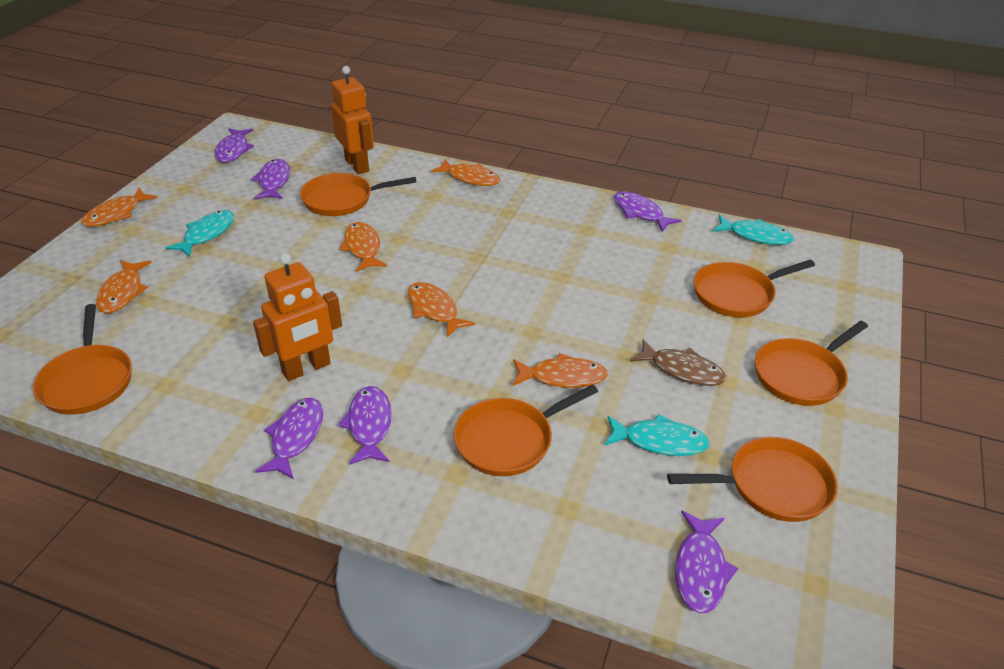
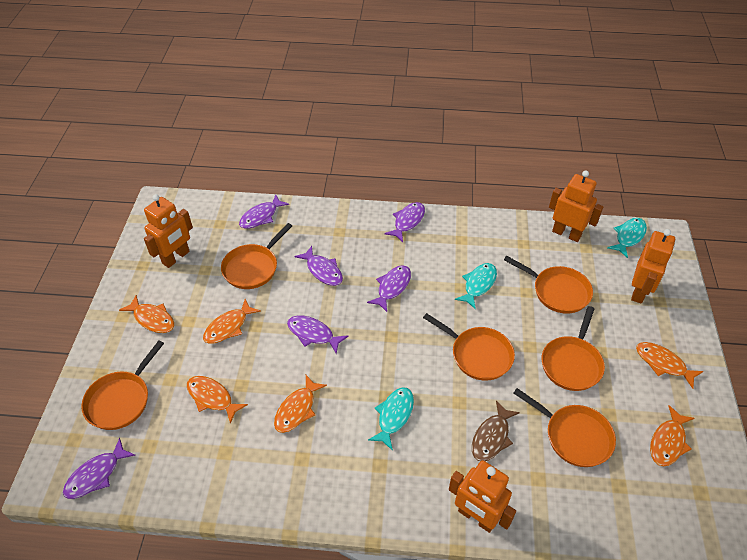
orange robot: 2 -> 4

